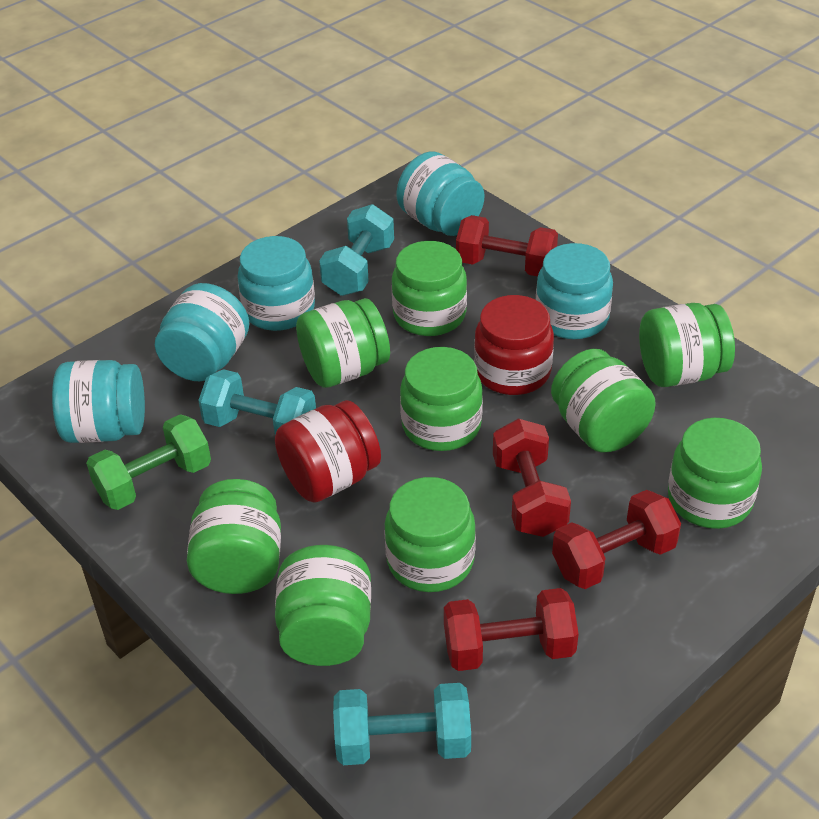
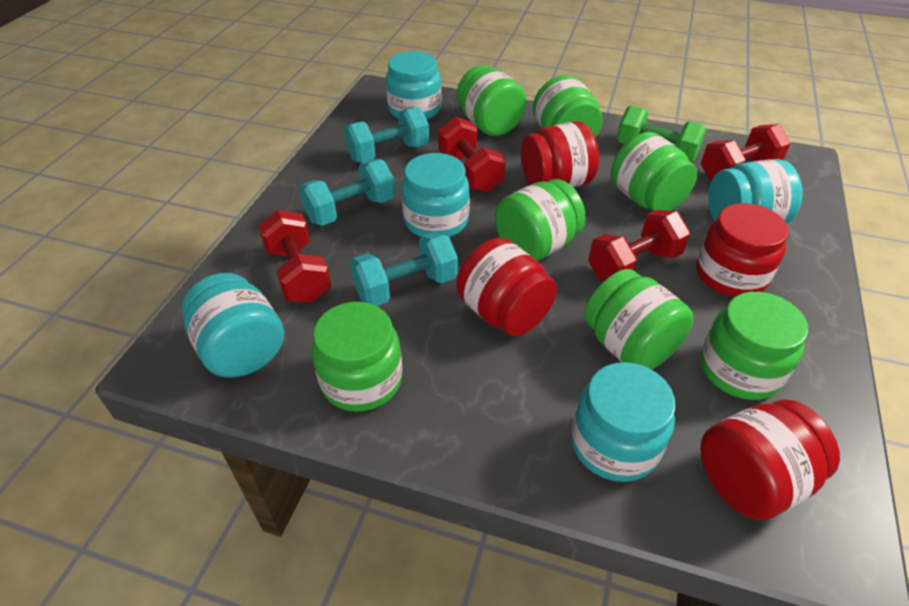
green jar: 9 -> 7
red jar: 2 -> 4

